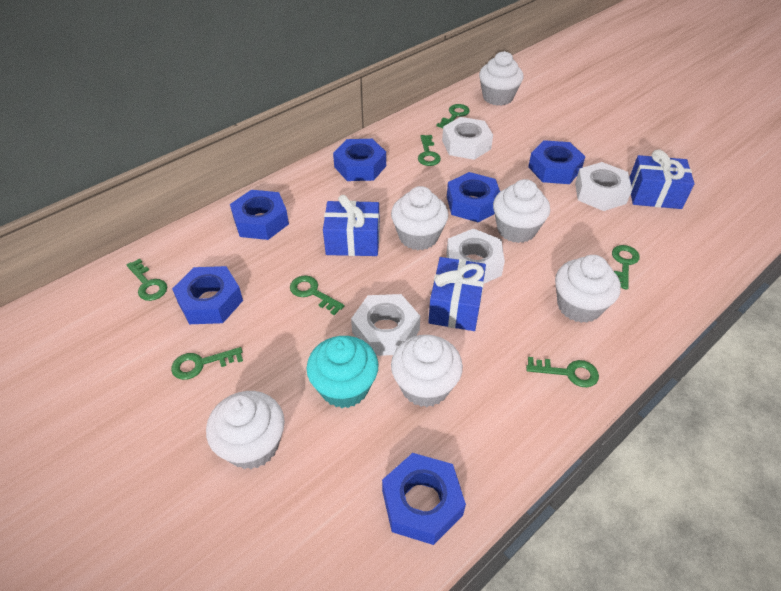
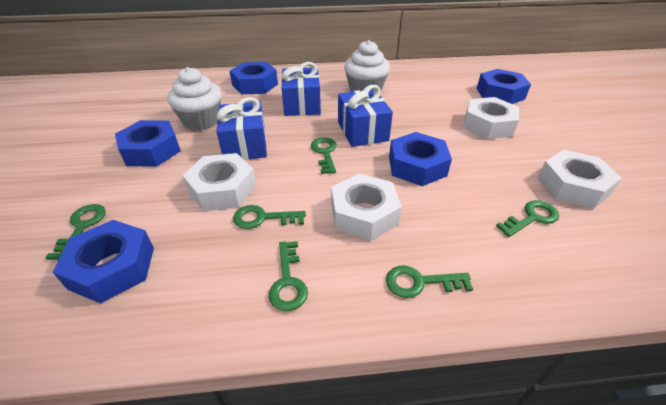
blue nut: 6 -> 5
green key: 7 -> 6
turquoise cupcake: 1 -> 0
white cupcake: 6 -> 2

